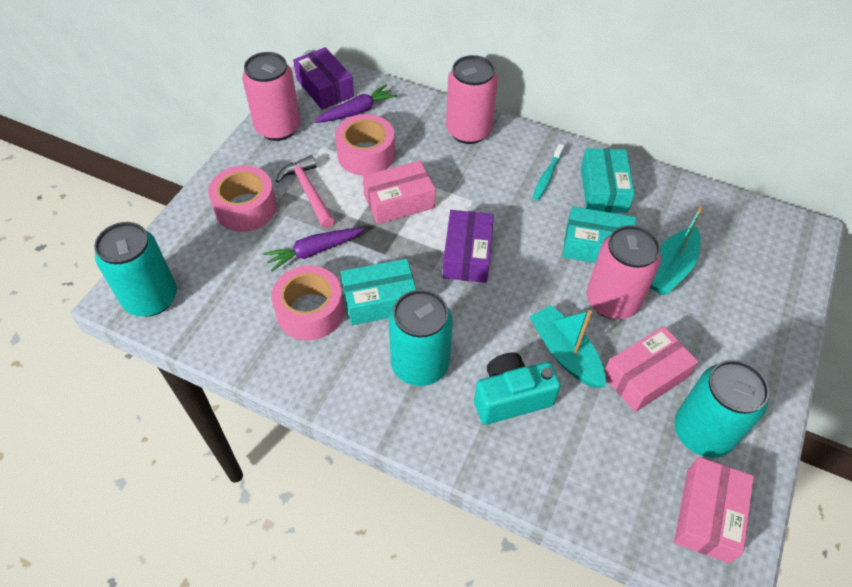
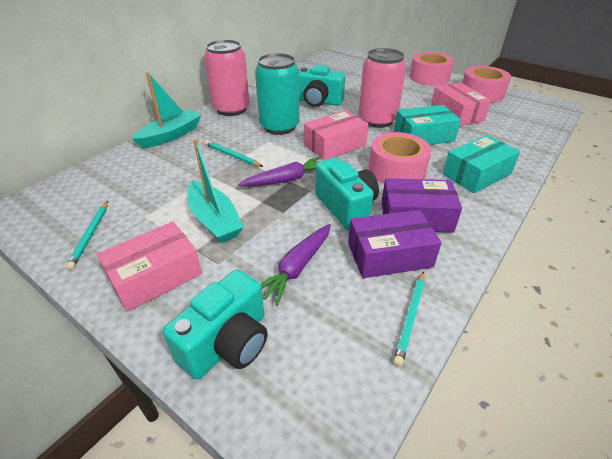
pink can: 3 -> 2
pink hammer: 1 -> 0
turquoise box: 3 -> 2
turquoise camera: 1 -> 3
turquoise can: 3 -> 1
turquoise pencil: 0 -> 3
turquoise toothbrush: 1 -> 0

